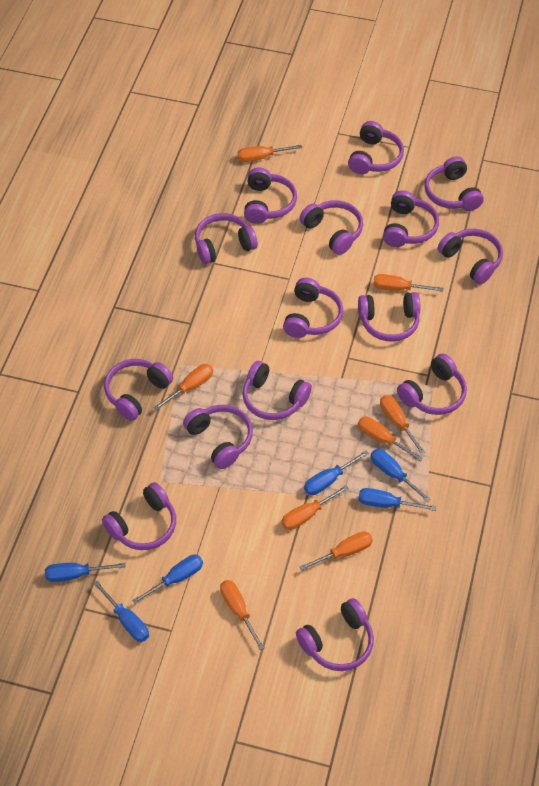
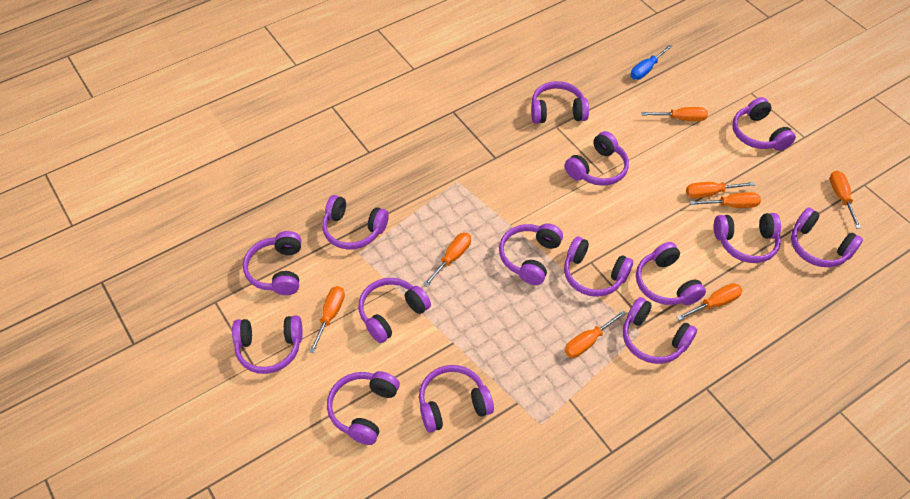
blue screwdriver: 6 -> 1

